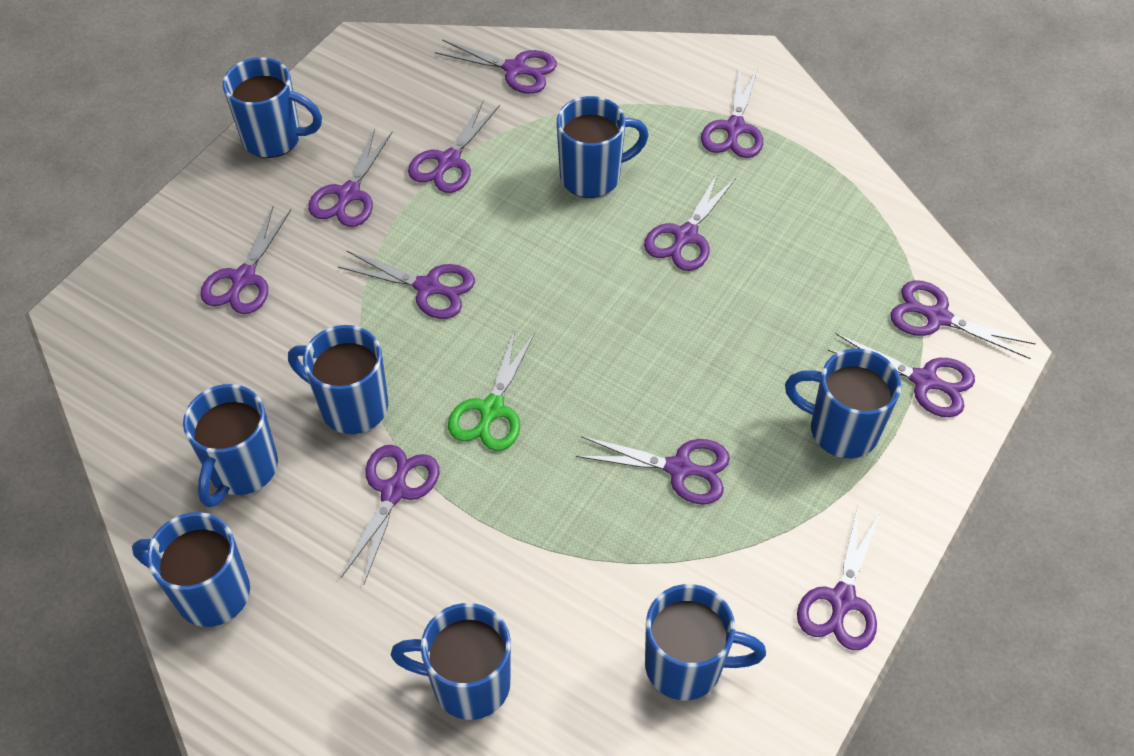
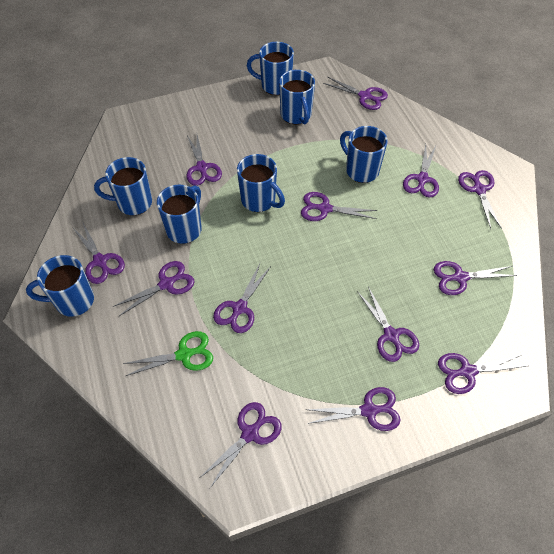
blue mug: 8 -> 7
purple scissors: 12 -> 13

